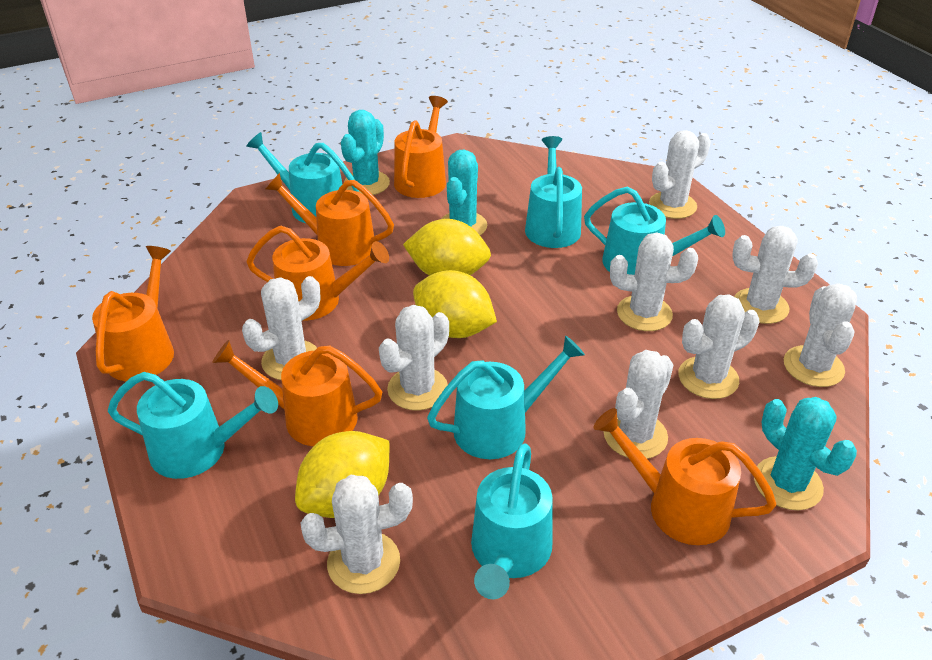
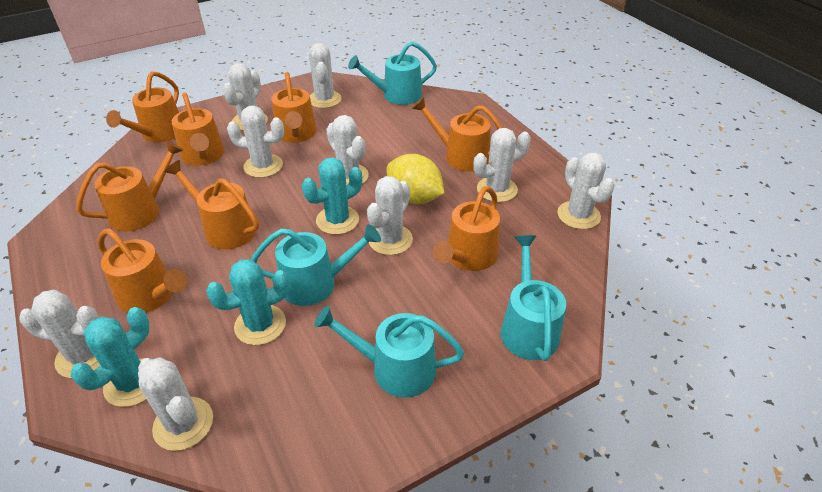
orange watering can: 6 -> 8
turquoise watering can: 6 -> 4
yellow lemon: 3 -> 1

